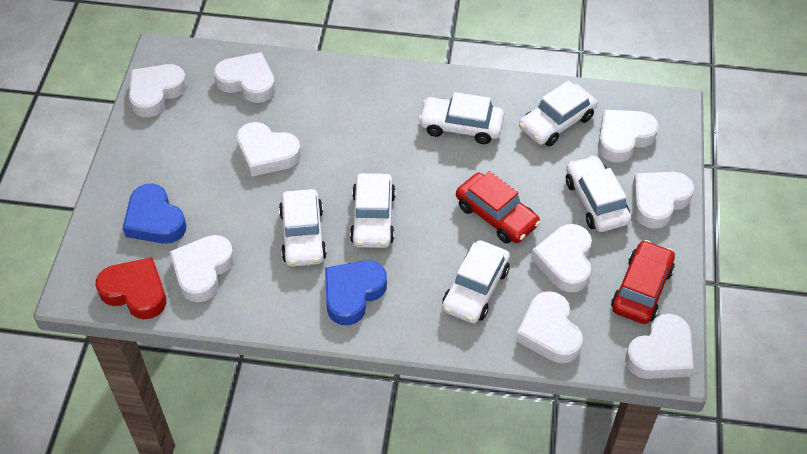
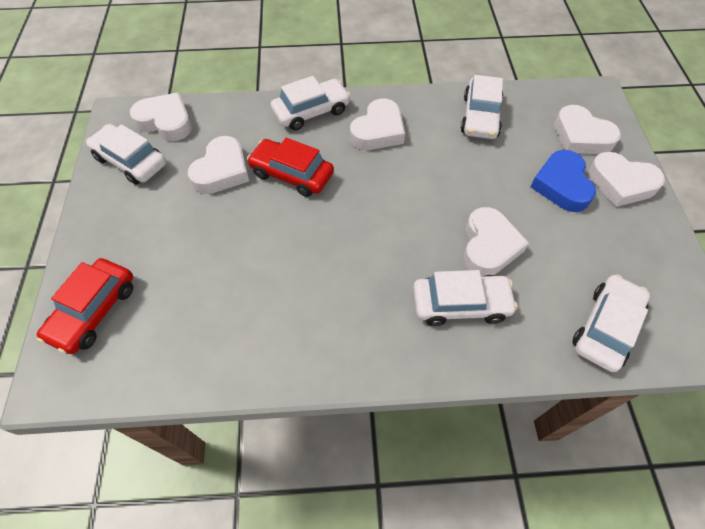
blue heart: 2 -> 1
red heart: 1 -> 0
white car: 6 -> 5
white heart: 9 -> 6

